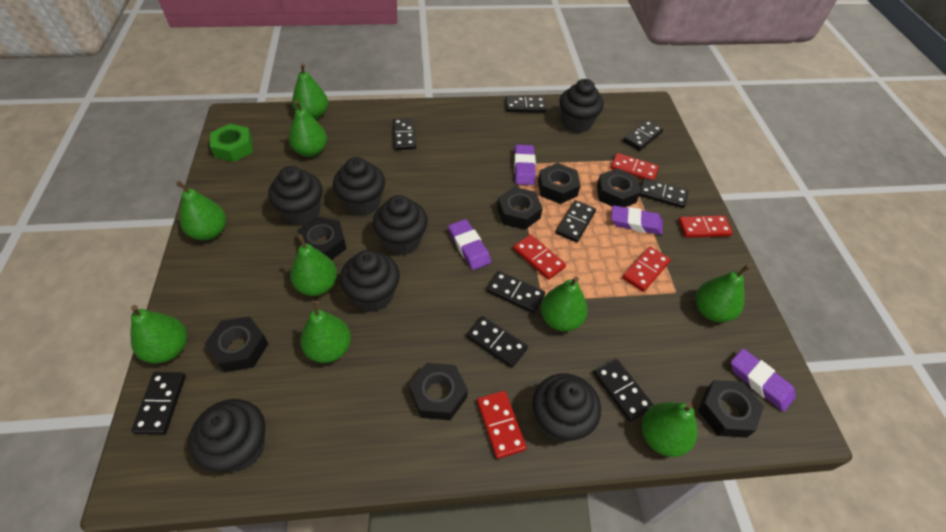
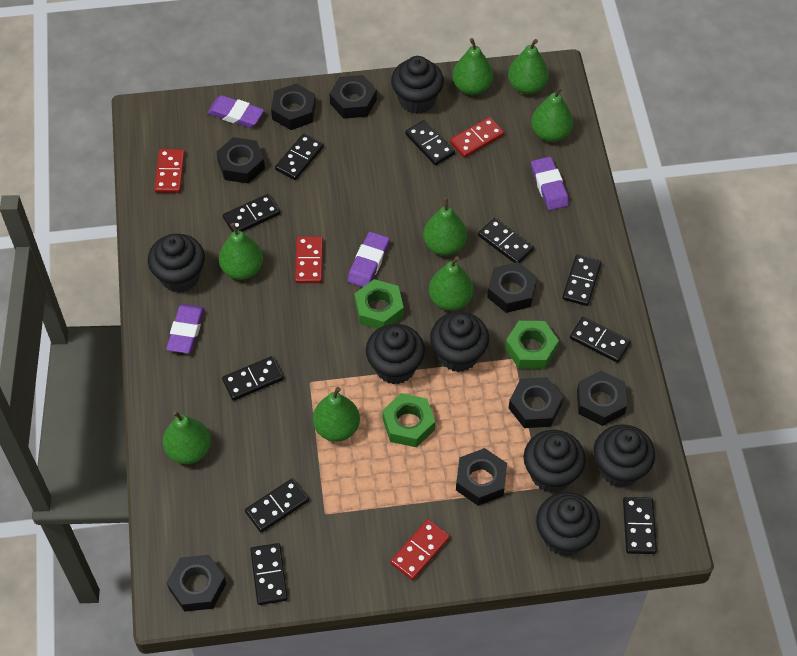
black domino: 9 -> 10
black nut: 7 -> 8
green nut: 1 -> 3
green pear: 9 -> 8
red domino: 5 -> 4

